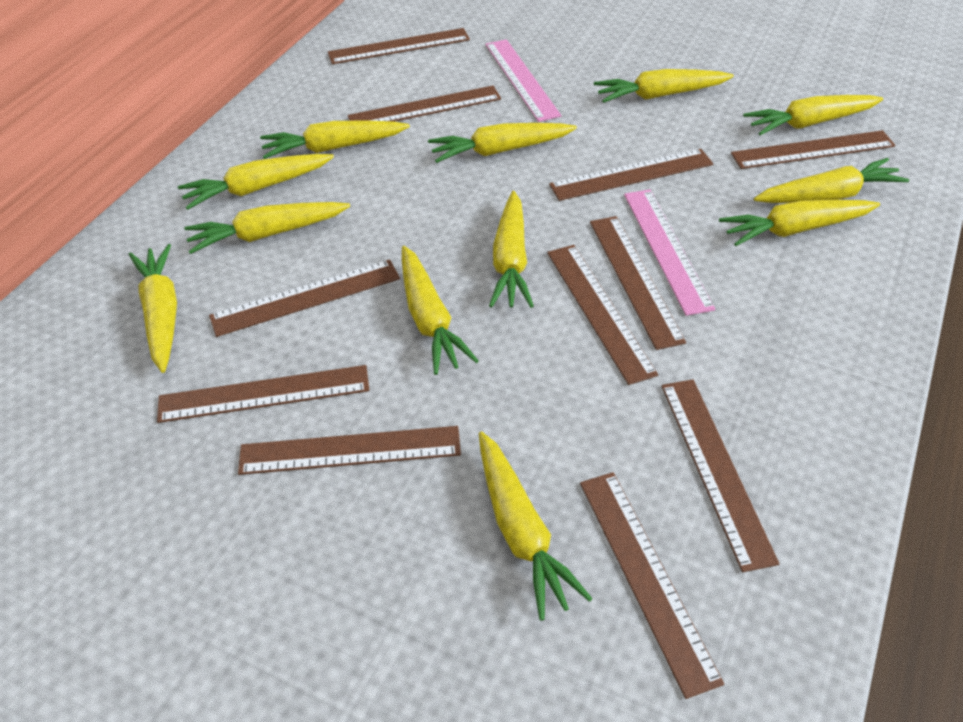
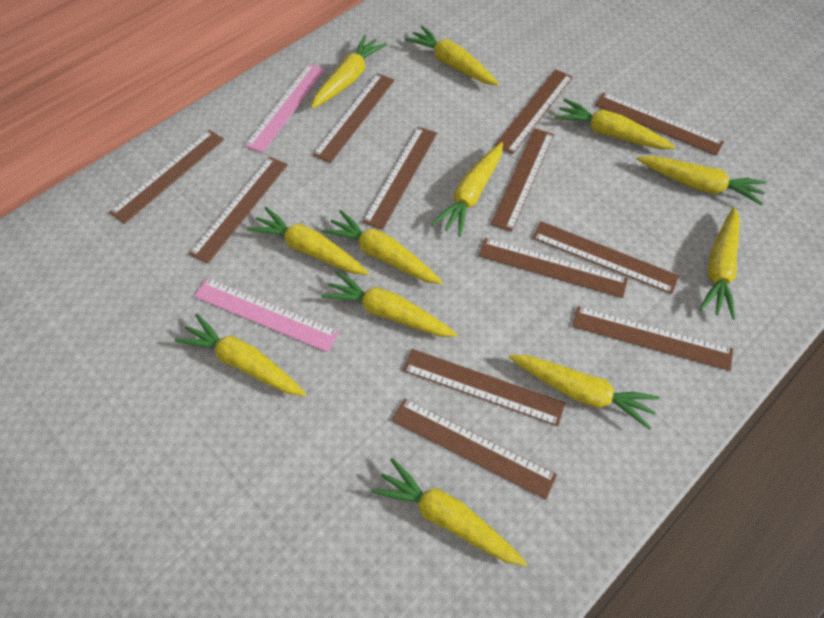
brown ruler: 11 -> 12

